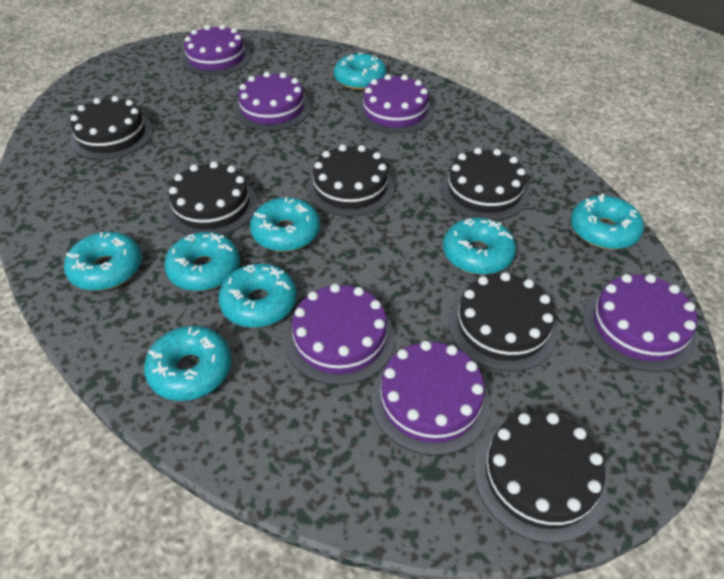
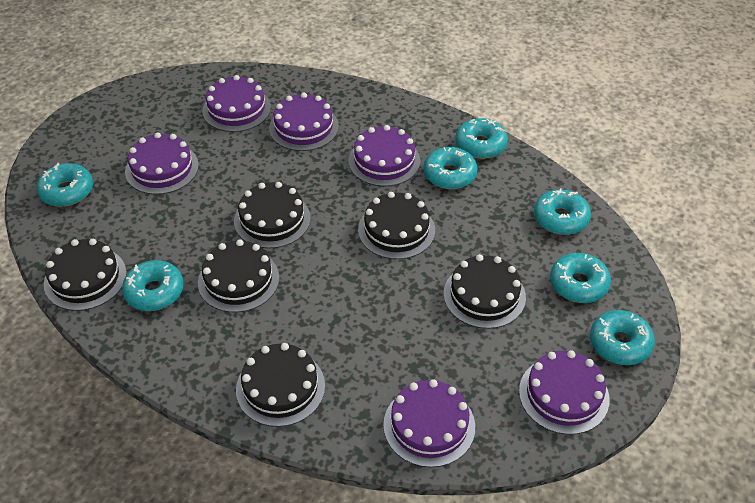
turquoise donut: 8 -> 7

